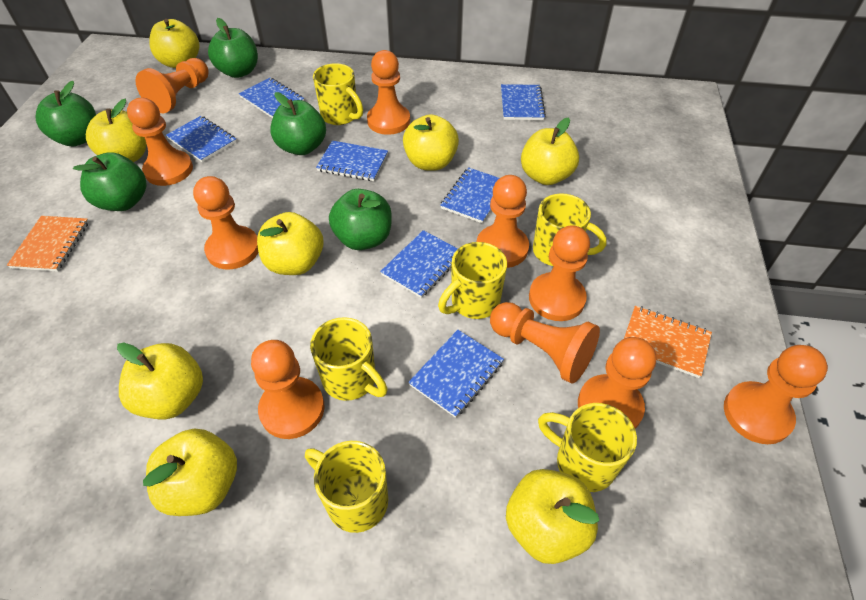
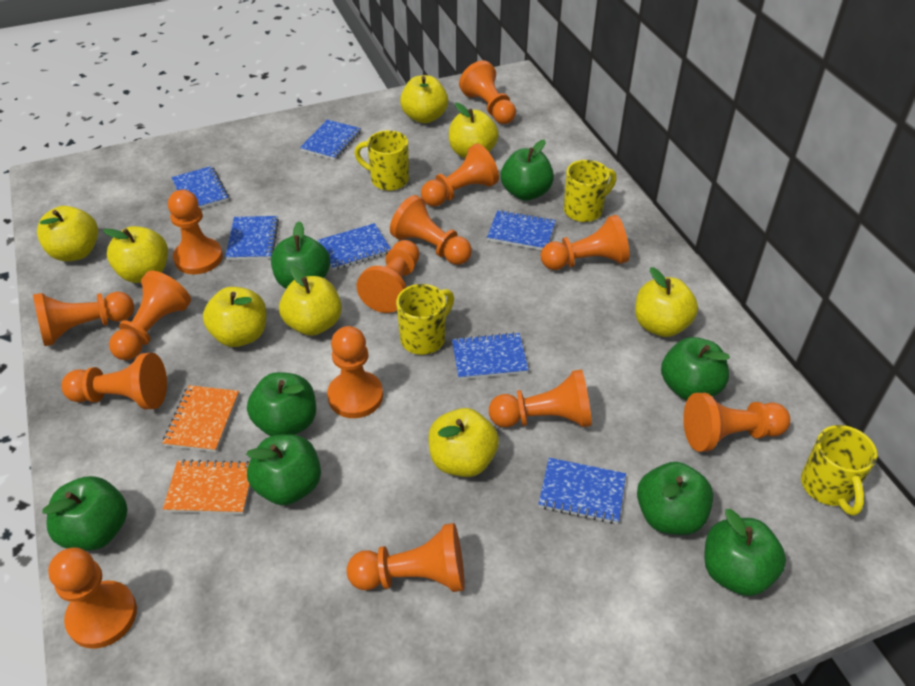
green apple: 5 -> 8
orange pawn: 10 -> 14
yellow mug: 6 -> 4

